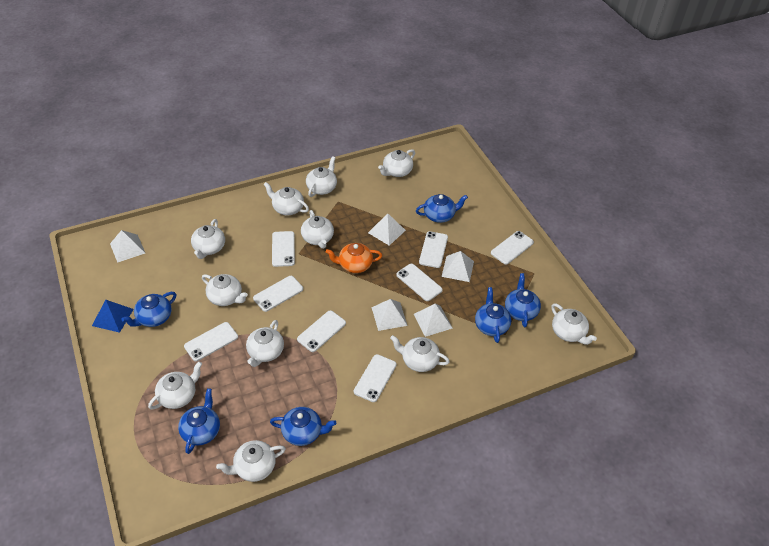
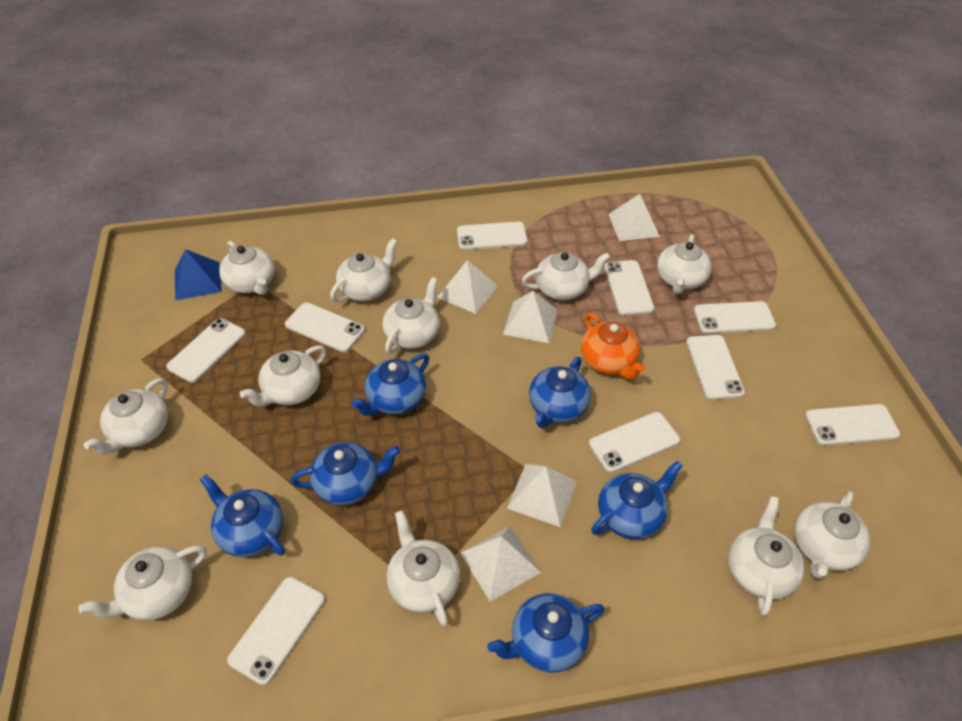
white phone: 8 -> 9

